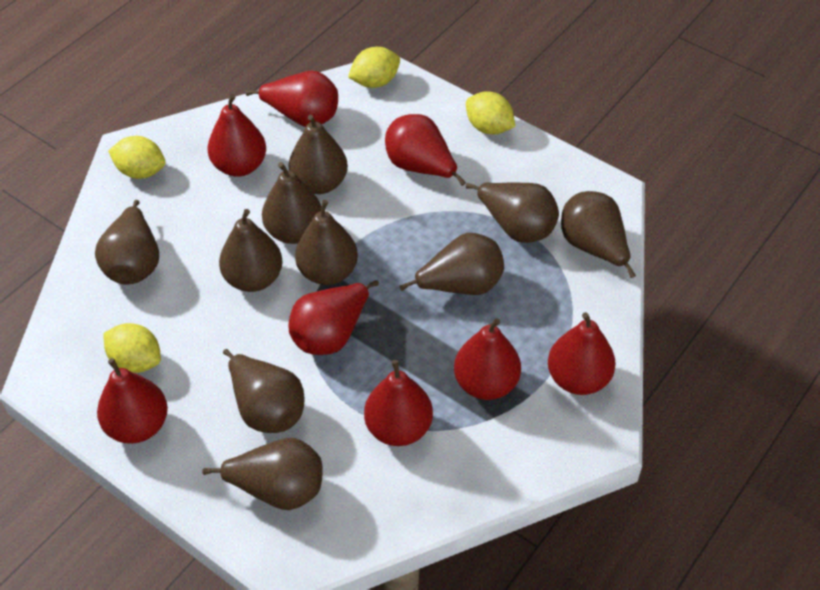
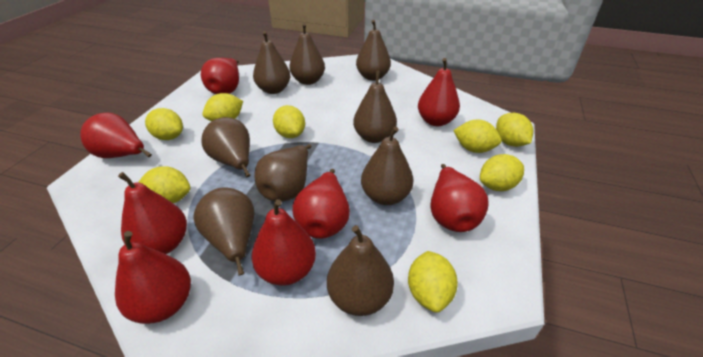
brown pear: 10 -> 9
yellow lemon: 4 -> 8

